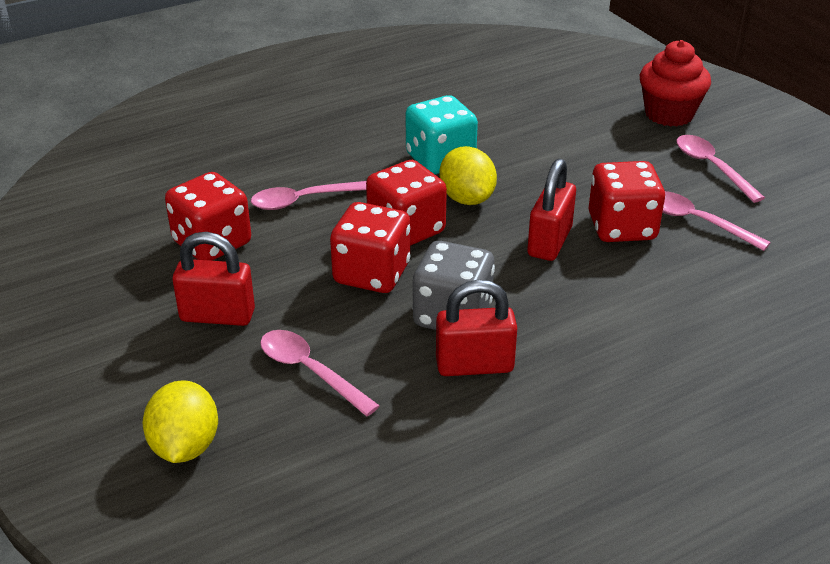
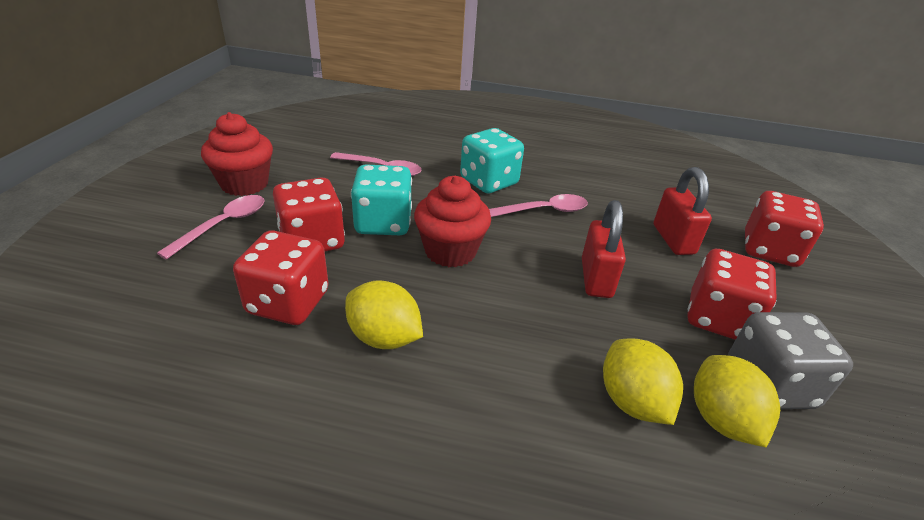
pink spoon: 4 -> 3
red cupcake: 1 -> 2
red padlock: 3 -> 2
turquoise dice: 1 -> 2
yellow lemon: 2 -> 3

